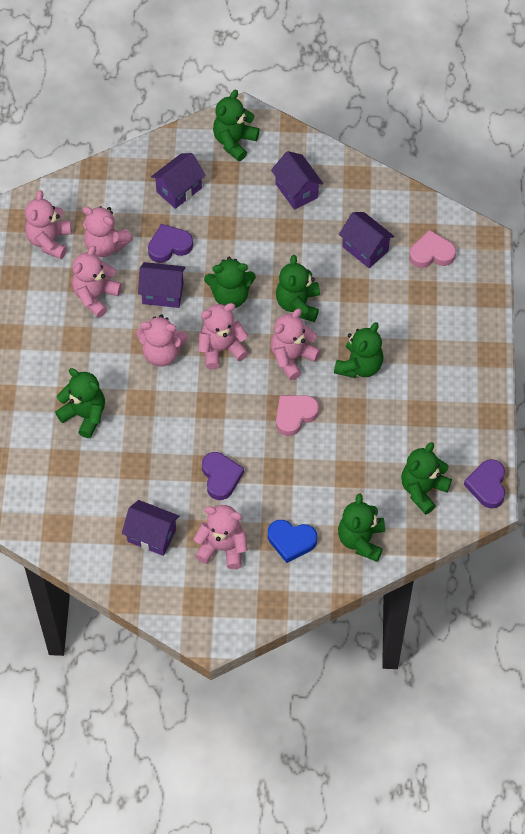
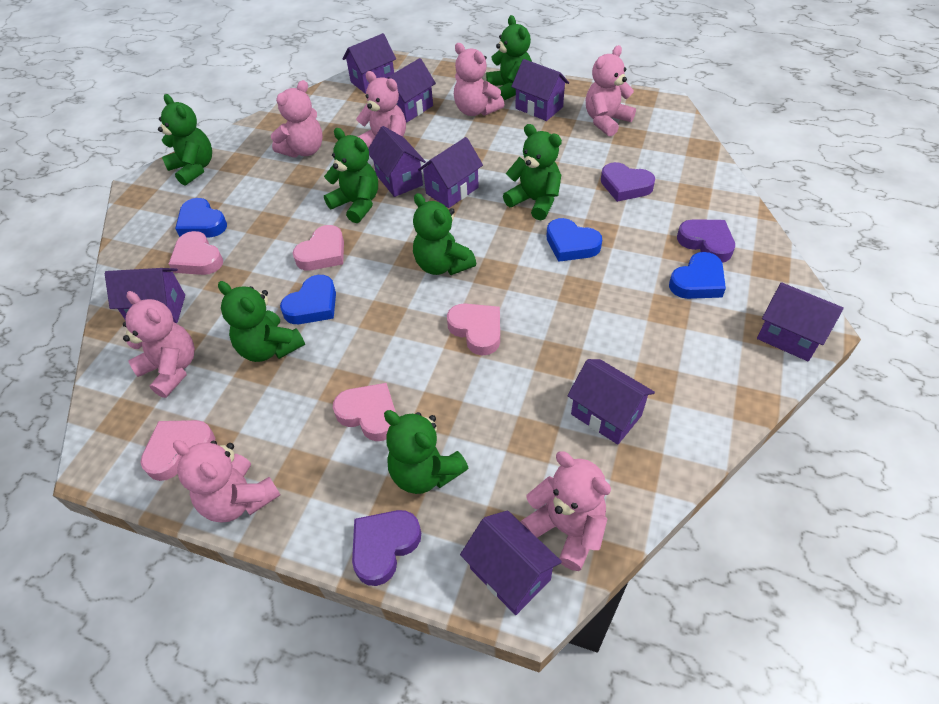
blue heart: 1 -> 4
pink heart: 2 -> 5
purple house: 5 -> 9

